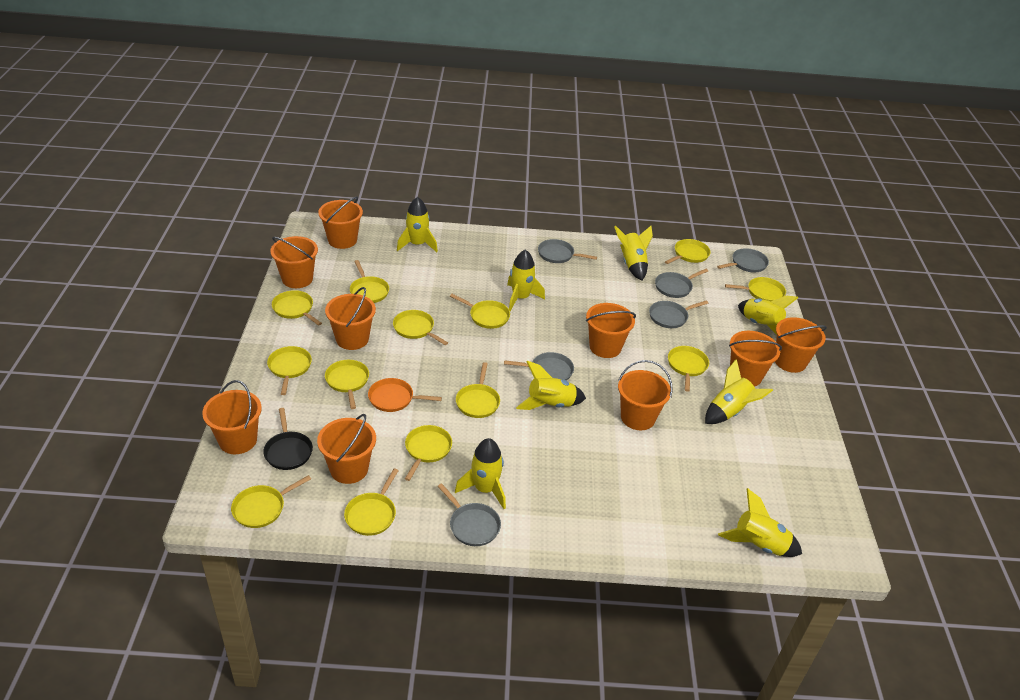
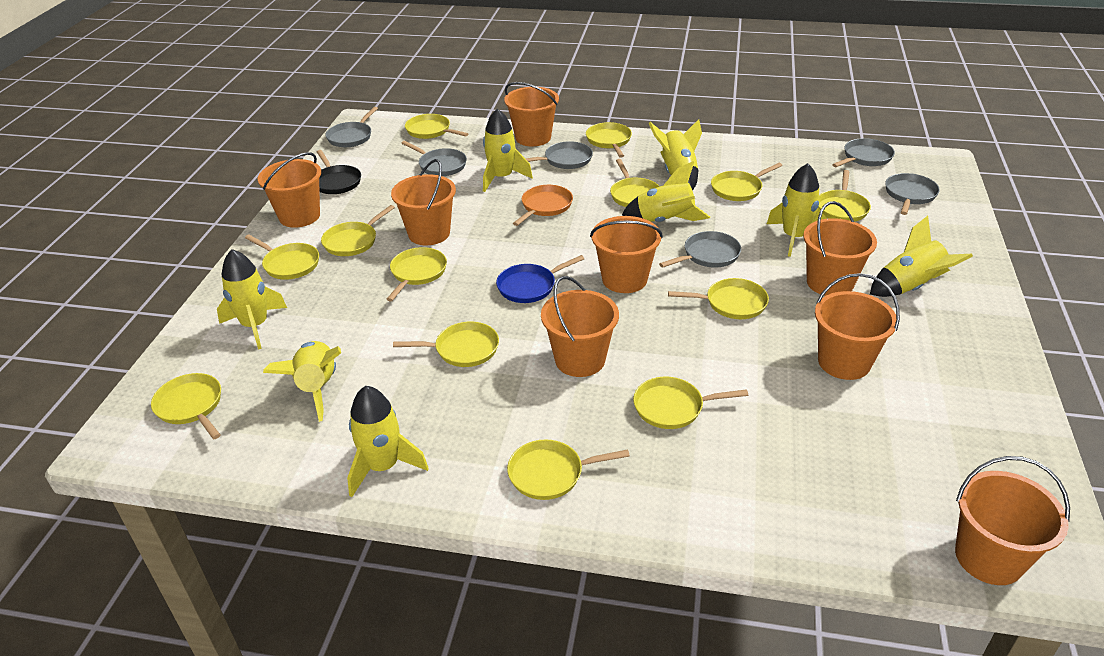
blue pan: 0 -> 1
orange bucket: 9 -> 8

